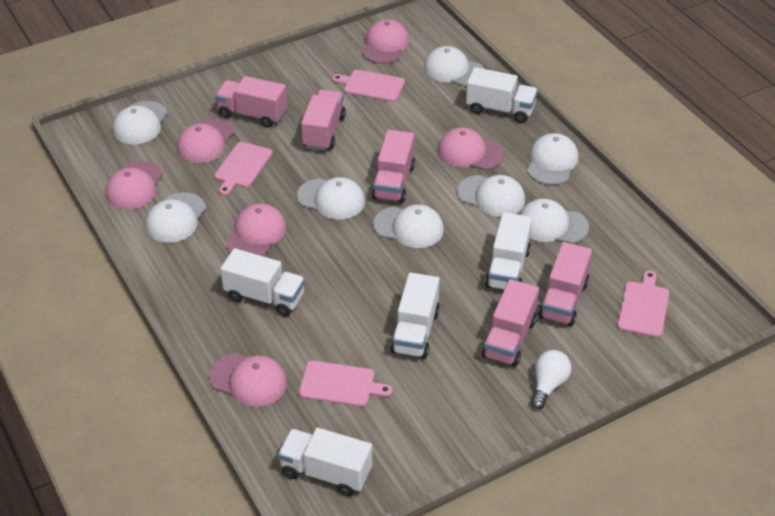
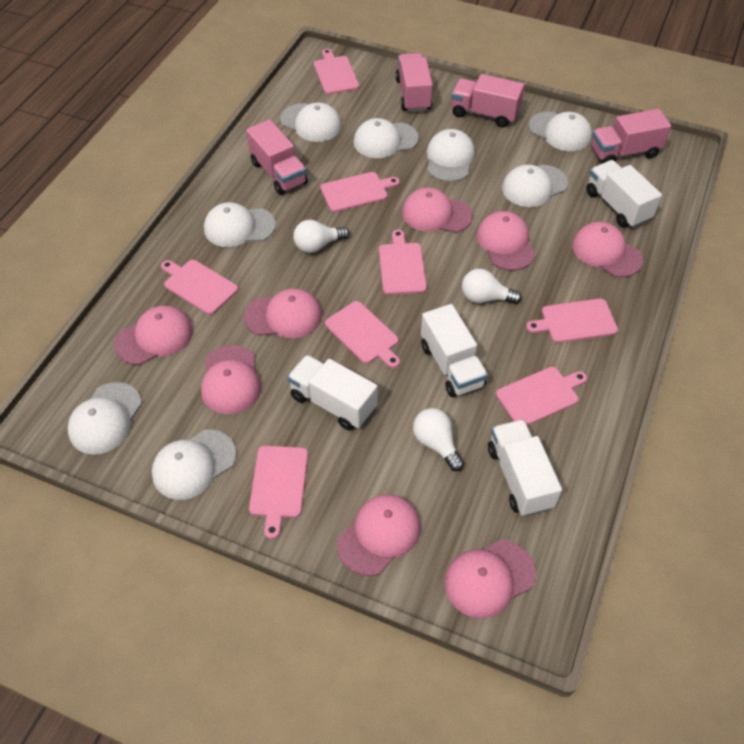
pink cap: 6 -> 8
pink cutting board: 4 -> 8
pink truck: 5 -> 4
white light bulb: 1 -> 3
white truck: 5 -> 4

